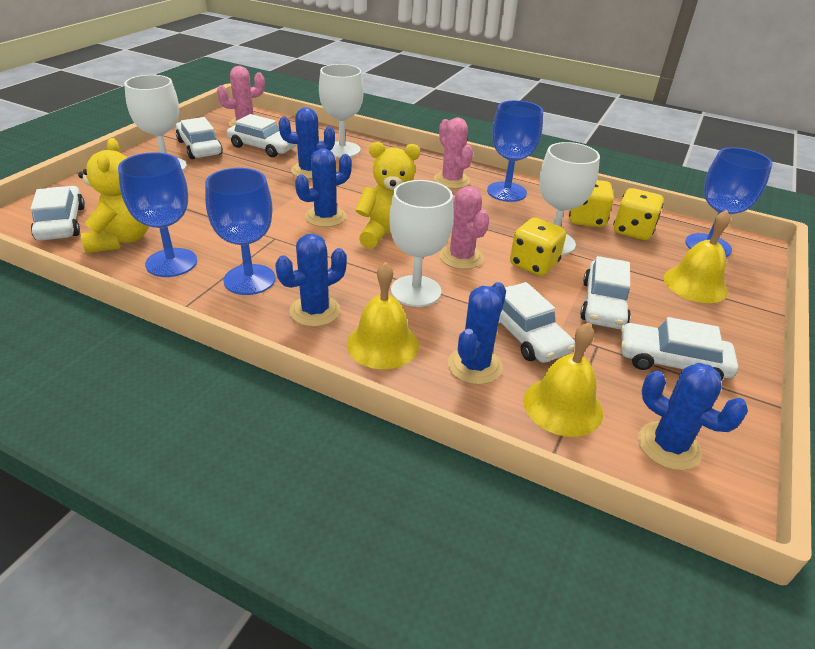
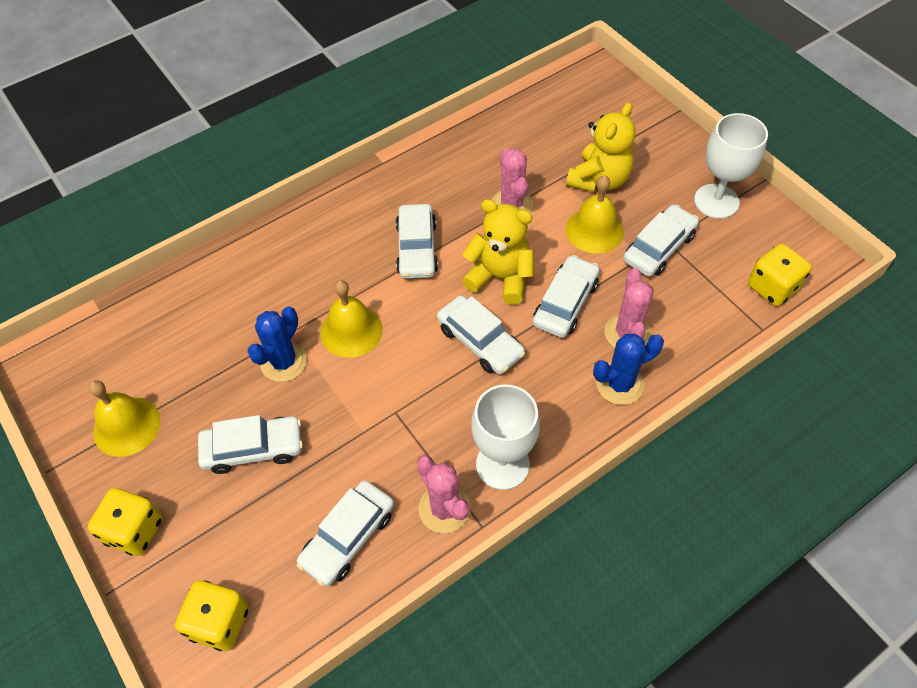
blue cactus: 5 -> 2
blue goblet: 4 -> 0
white goblet: 4 -> 2

